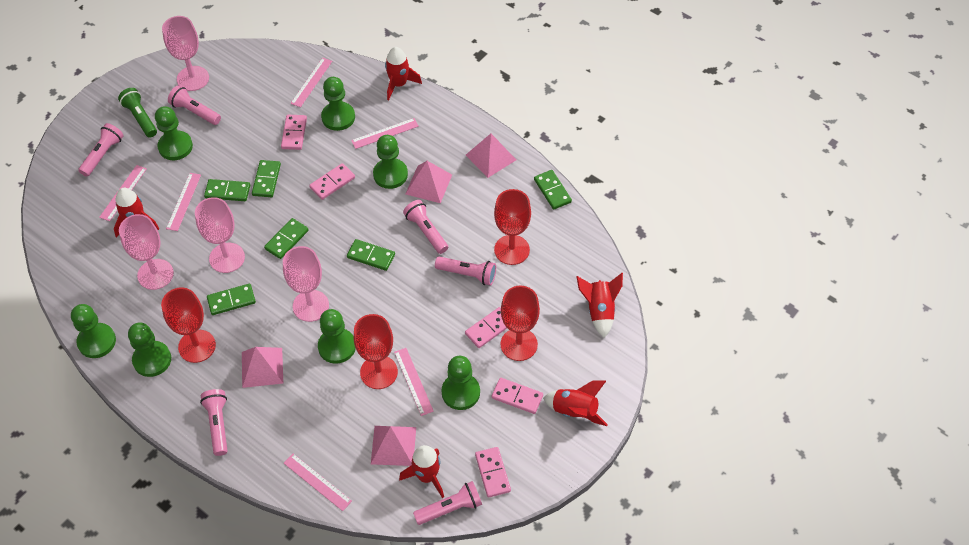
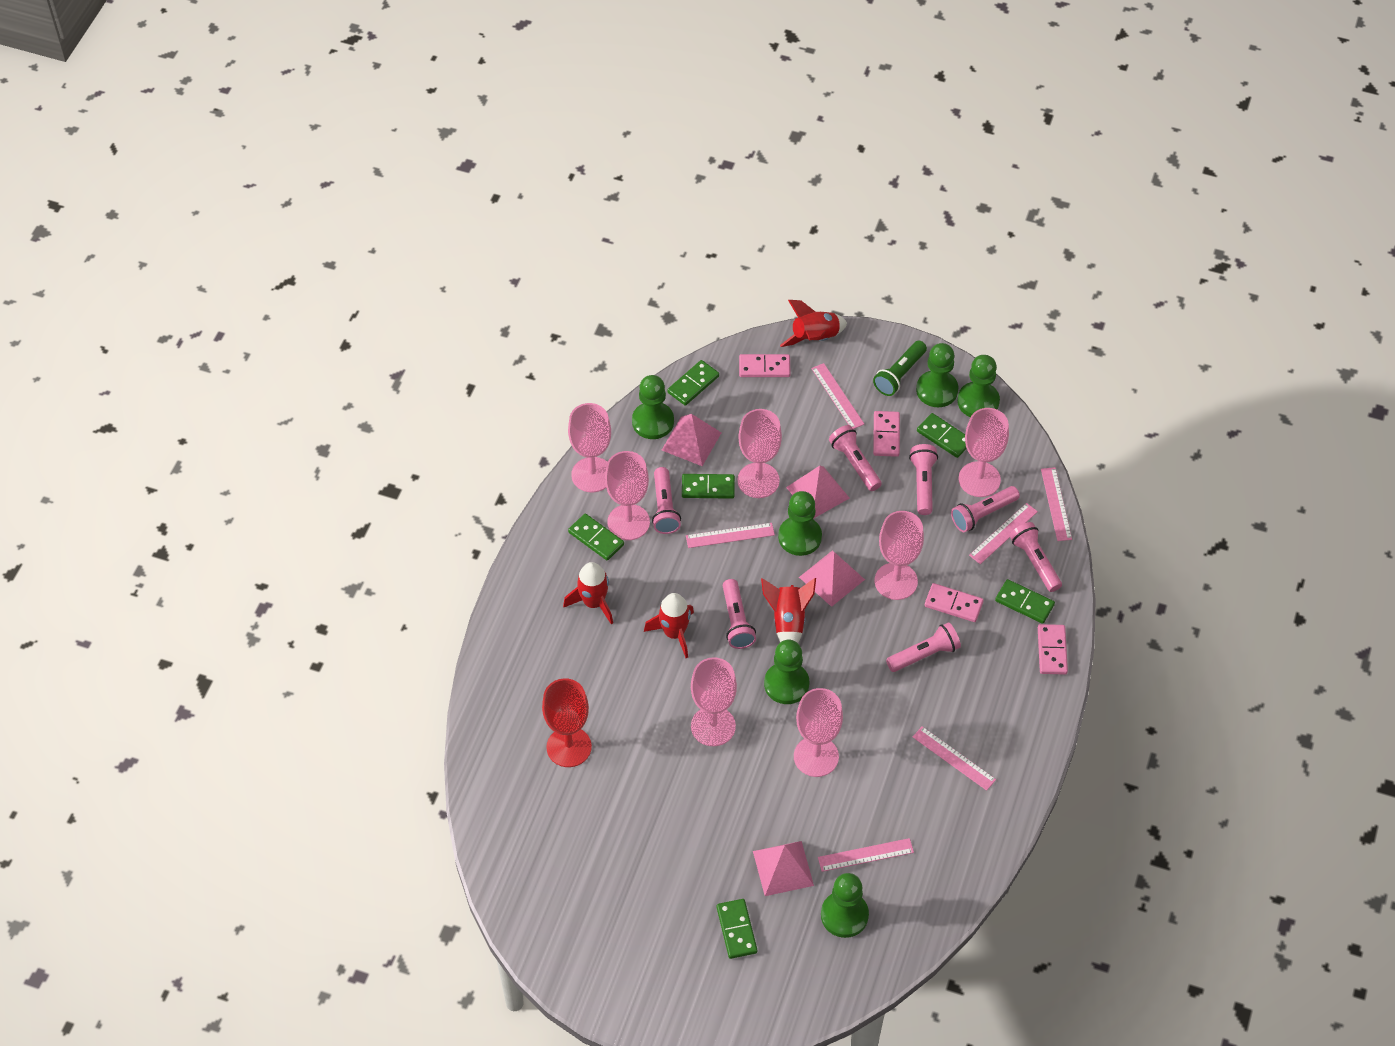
green pawn: 7 -> 6
pink domino: 5 -> 4
pink flashlight: 6 -> 7
pink goblet: 4 -> 7
red goblet: 4 -> 1
red rocket: 5 -> 4

